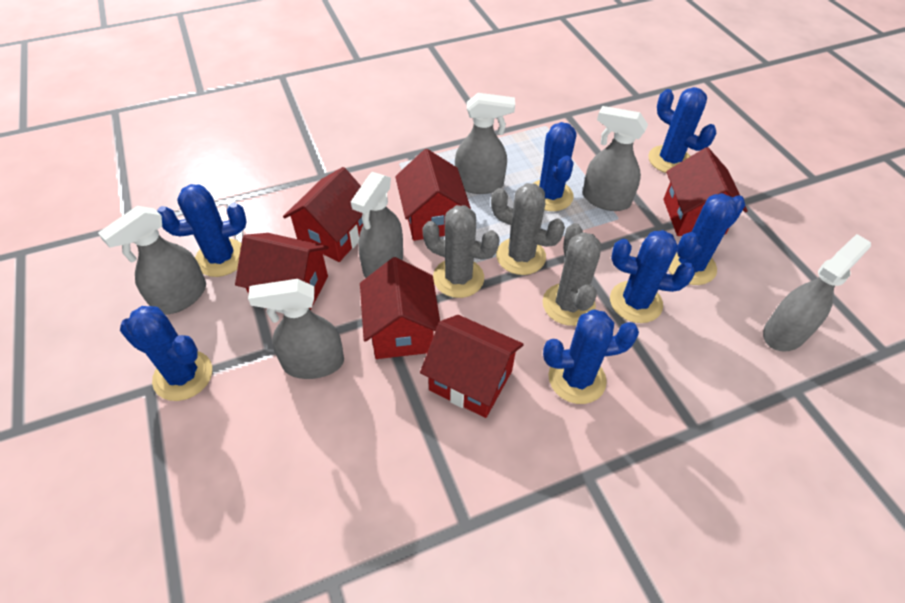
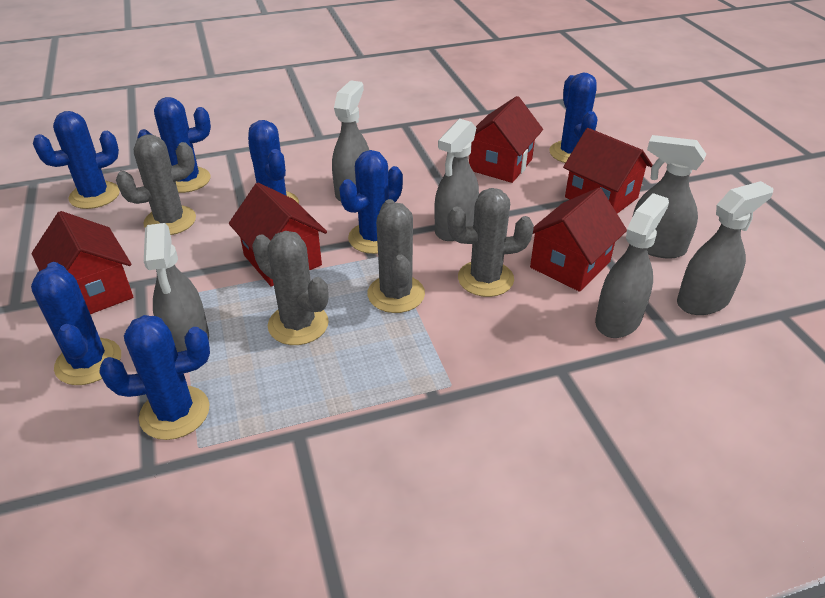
grey cactus: 3 -> 4
red house: 6 -> 5

